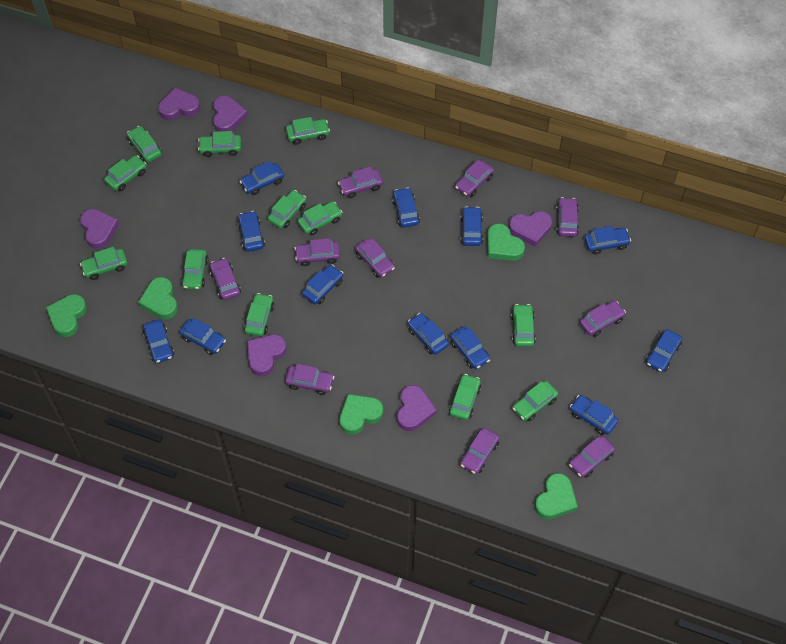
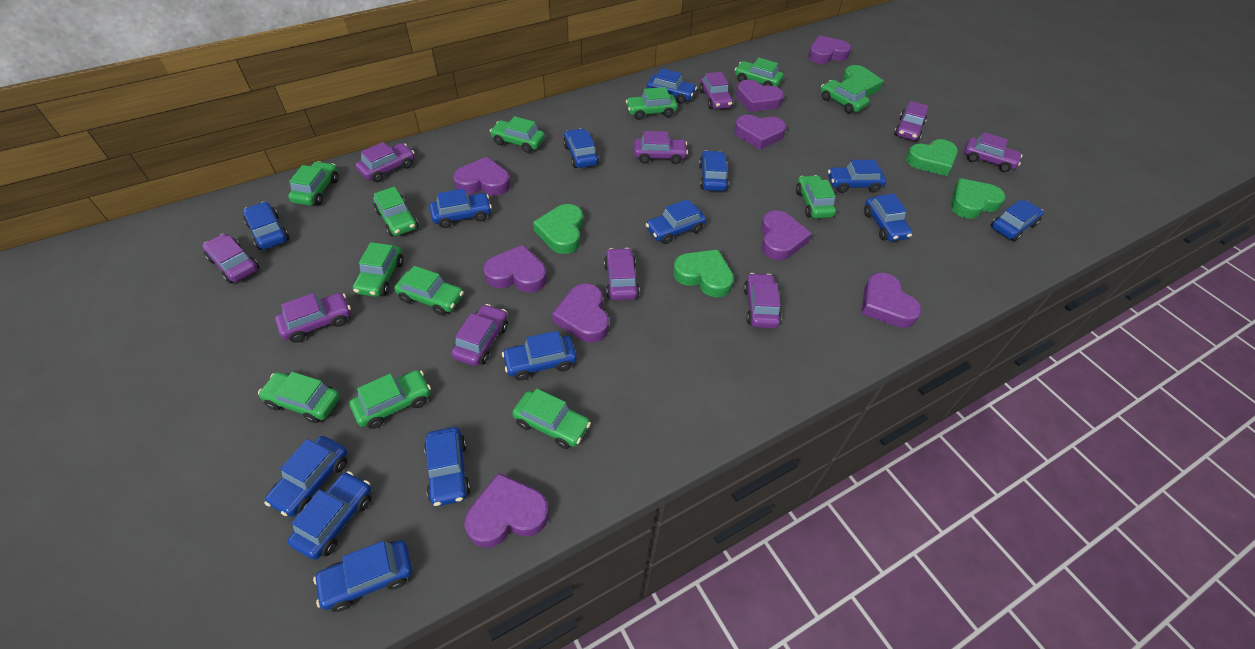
blue car: 12 -> 14
purple heart: 6 -> 9

